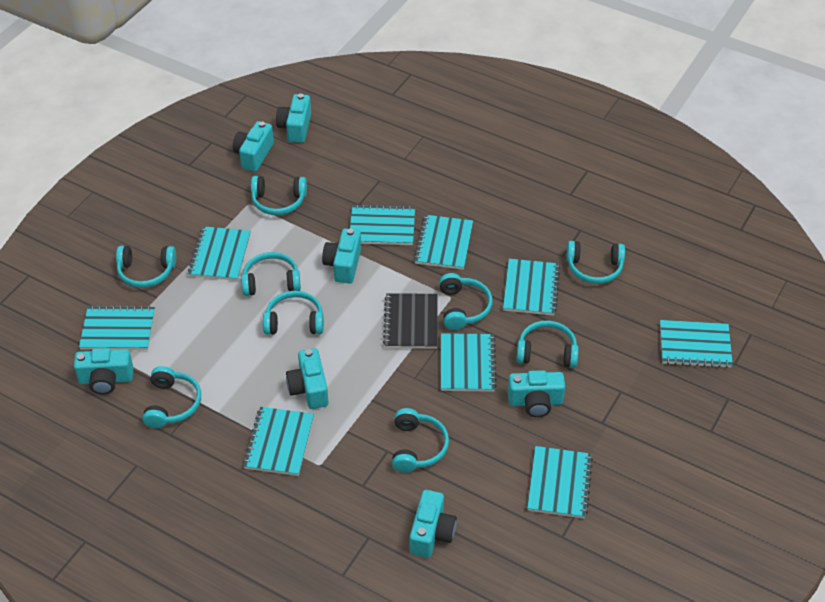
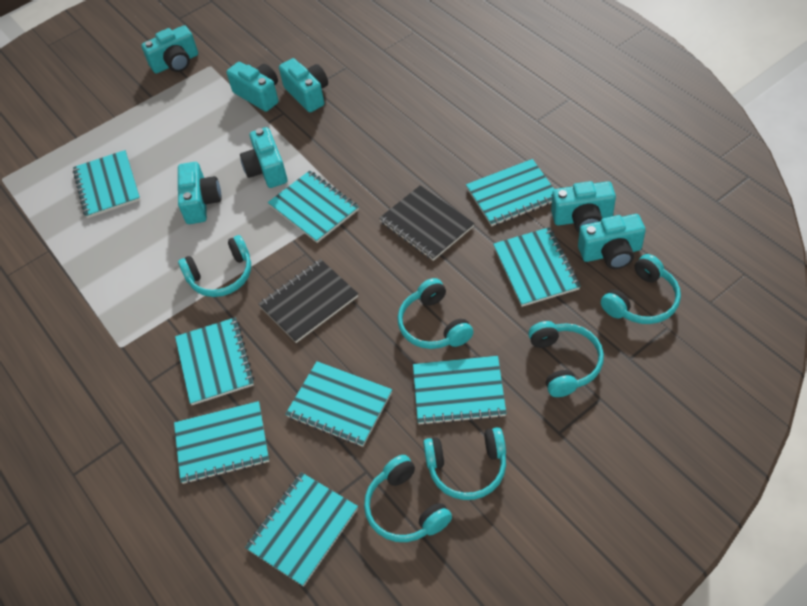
black notebook: 1 -> 2
turquoise headphones: 9 -> 6

